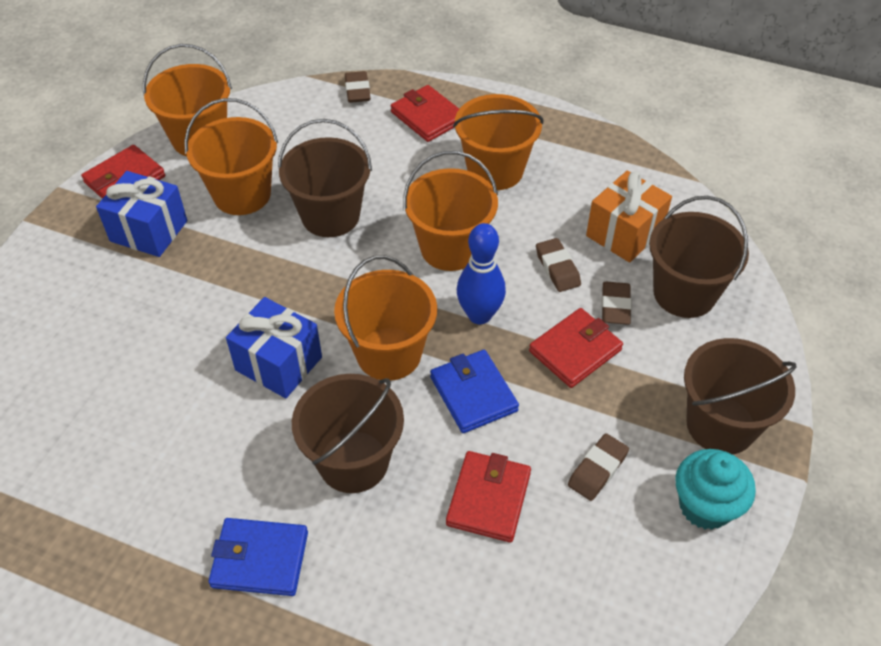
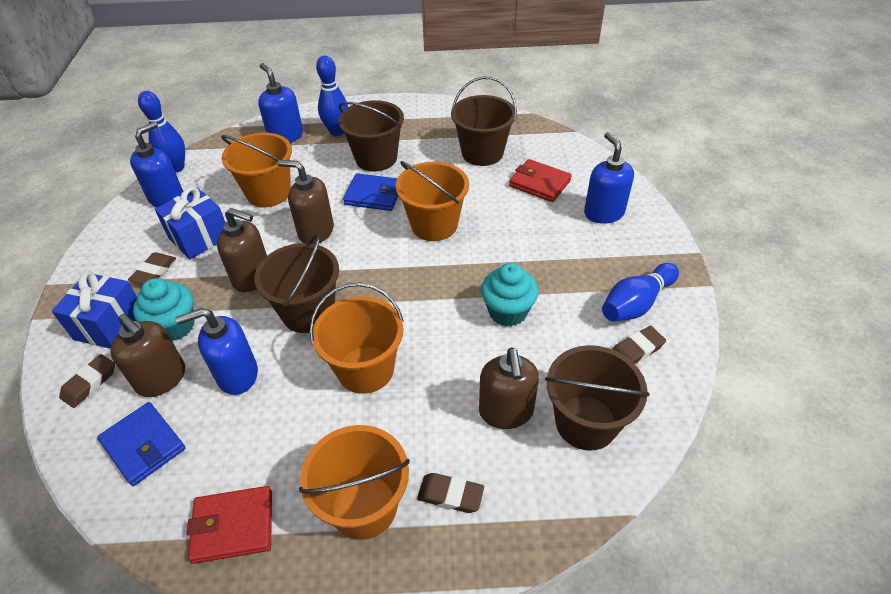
blue bowling pin: 1 -> 3
blue soap dispenser: 0 -> 4
brown soap dispenser: 0 -> 4
orange bucket: 5 -> 4
orange gift: 1 -> 0
red wallet: 4 -> 2
turquoise cupcake: 1 -> 2

